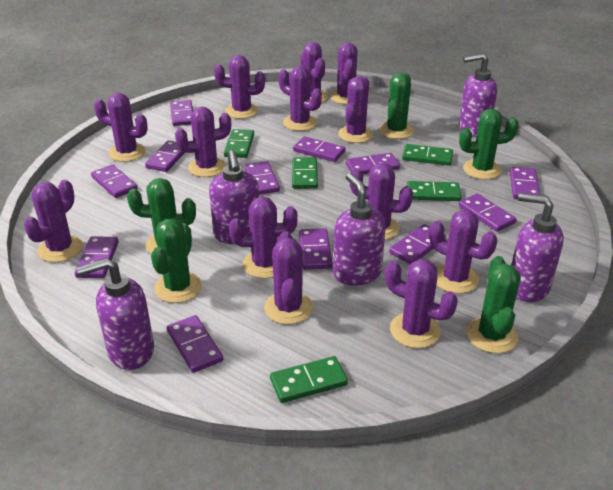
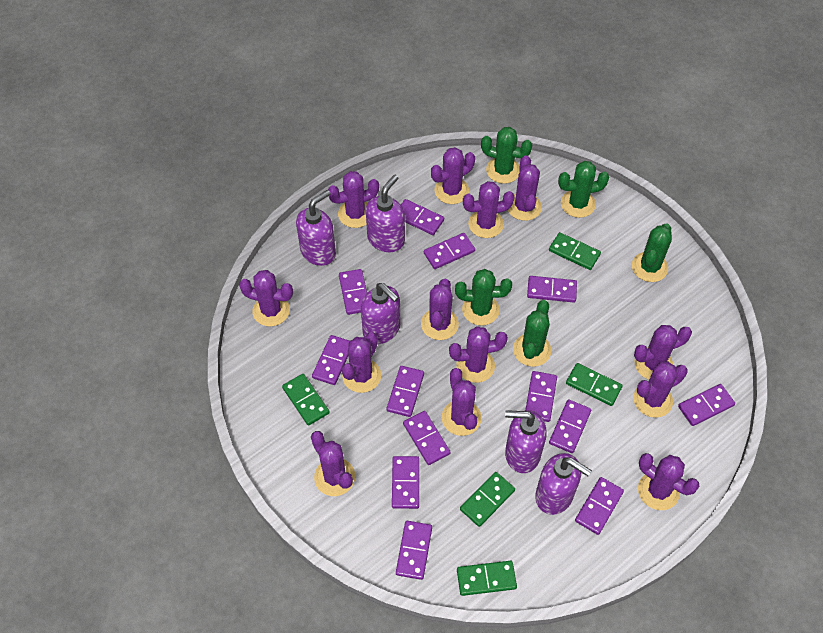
purple domino: 12 -> 13

